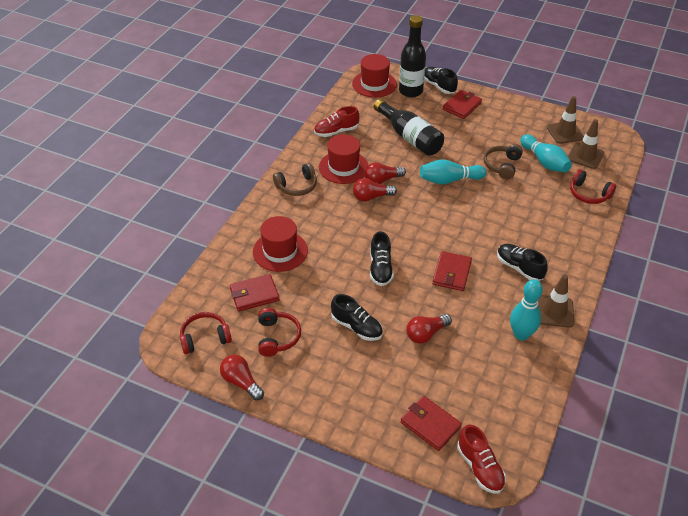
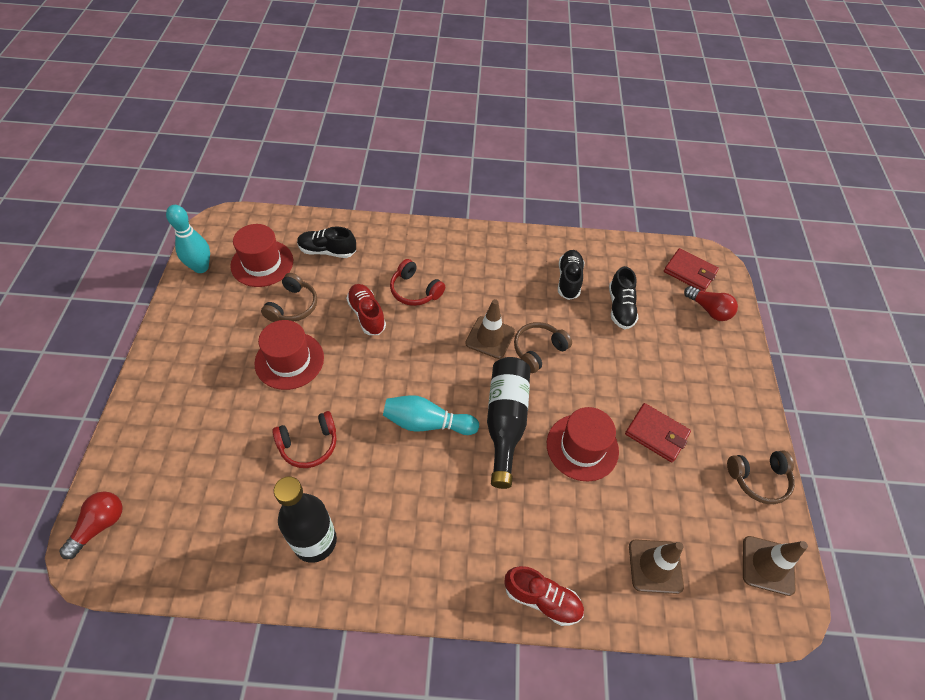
black shoe: 4 -> 3
brown headphones: 2 -> 3
red headphones: 3 -> 2
red light bulb: 4 -> 2
red wallet: 4 -> 2
turquoise bowling pin: 3 -> 2

